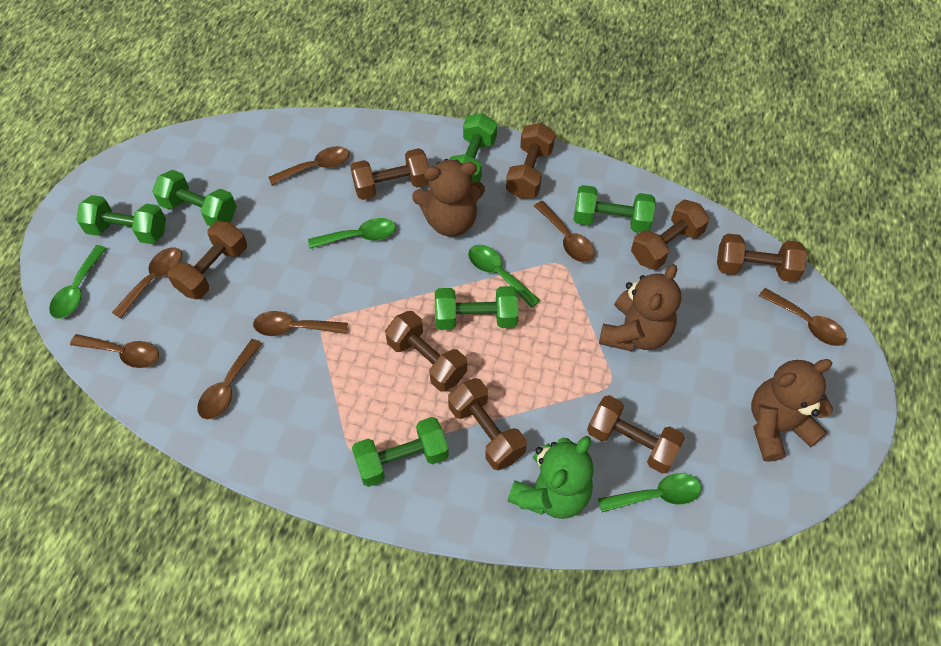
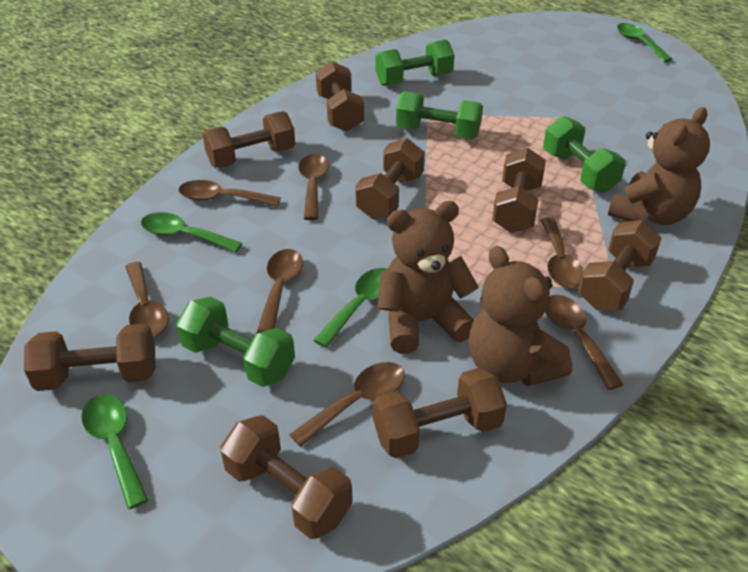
green dumbbell: 6 -> 4
green teddy bear: 1 -> 0

